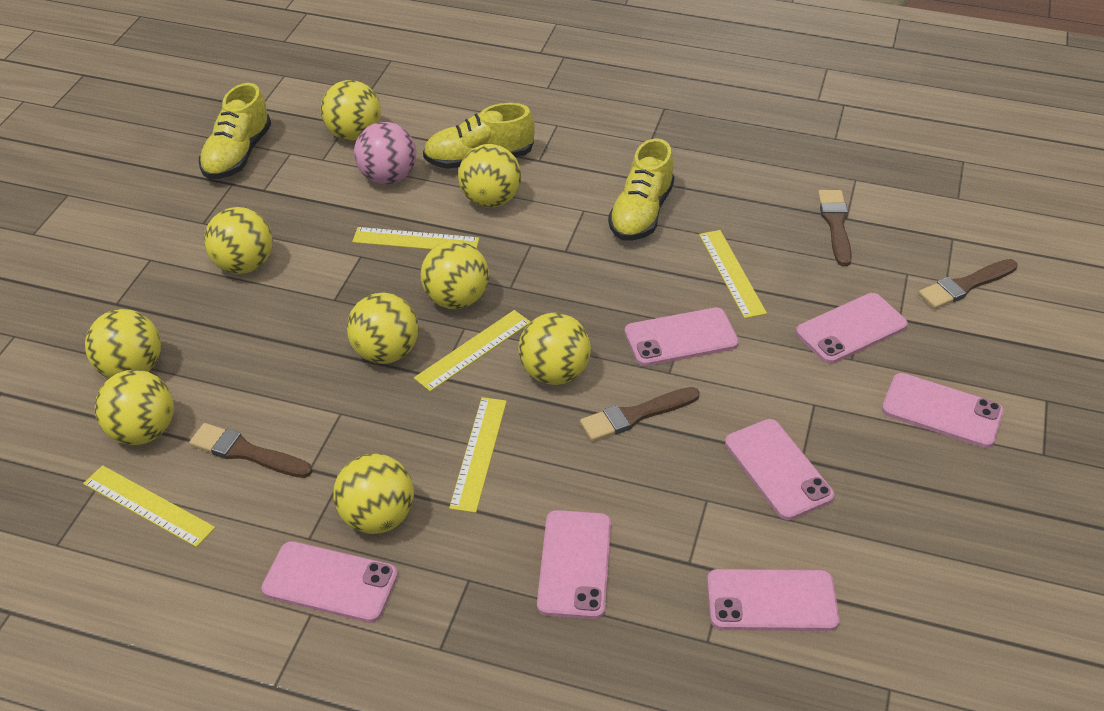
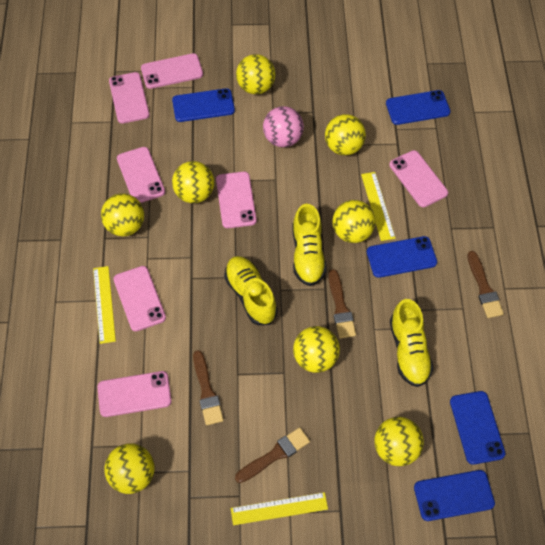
blue phone: 0 -> 5
yellow ball: 9 -> 8
yellow ruler: 5 -> 3

